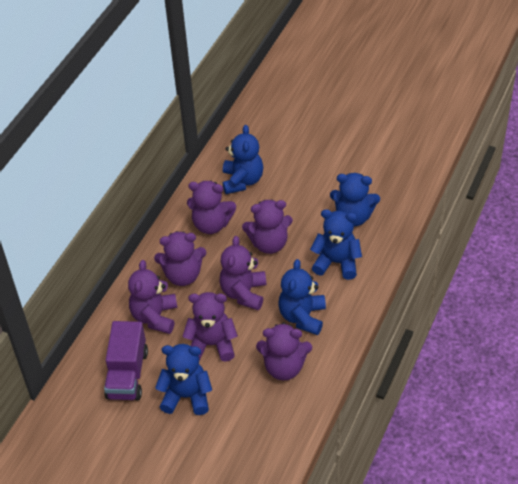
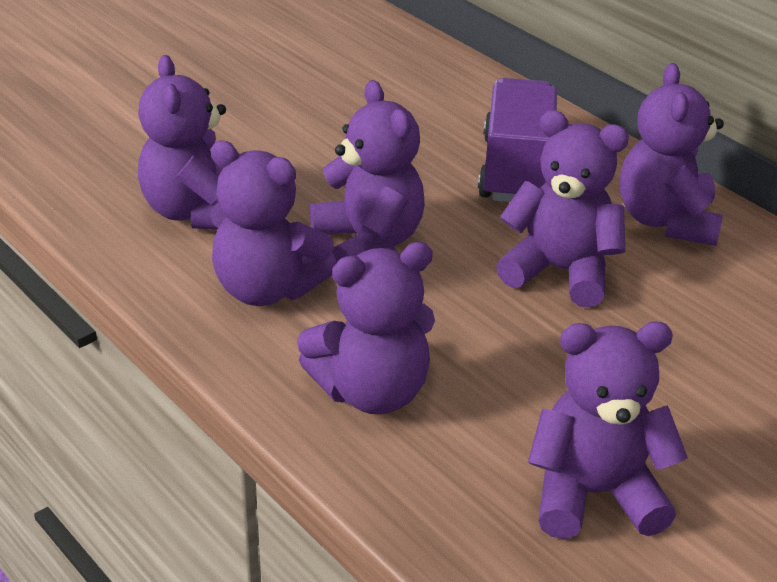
blue teddy bear: 5 -> 0

